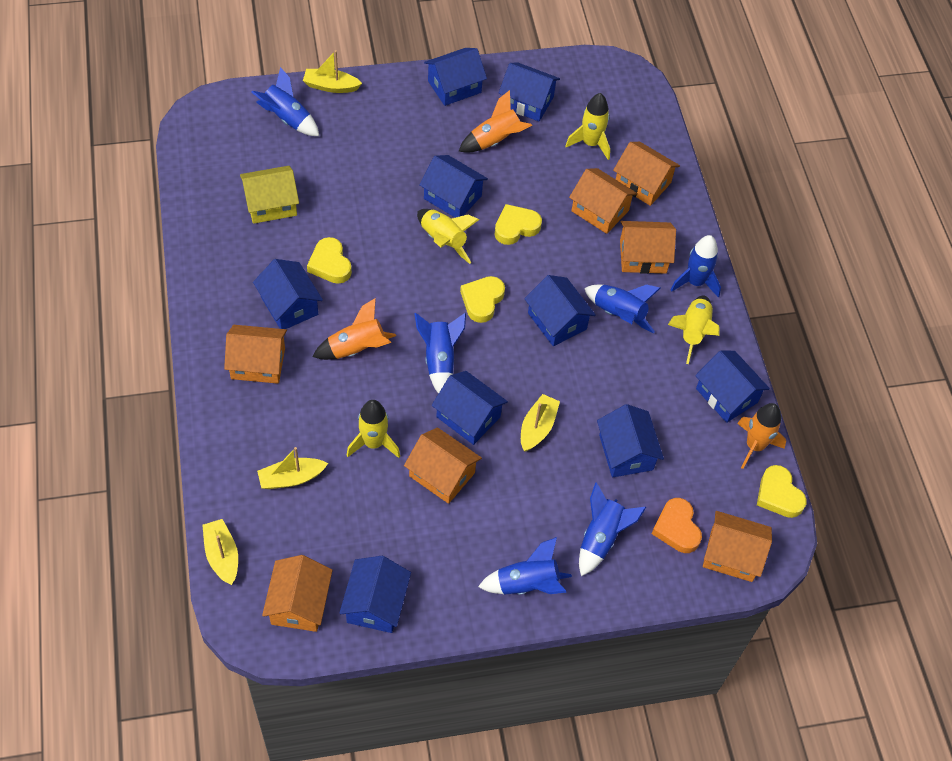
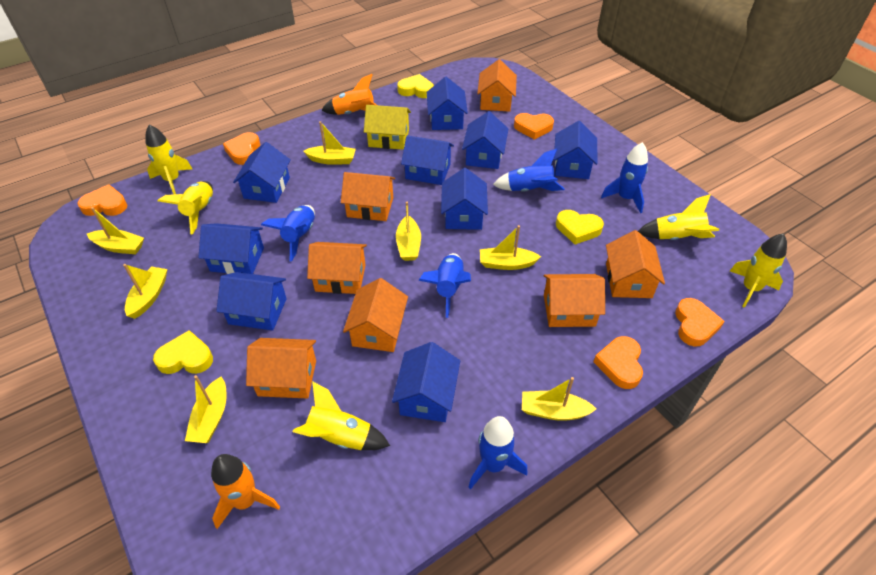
blue rocket: 6 -> 5
orange heart: 1 -> 5
orange rocket: 3 -> 2
yellow boat: 4 -> 7
yellow heart: 4 -> 3
yellow rocket: 4 -> 5

